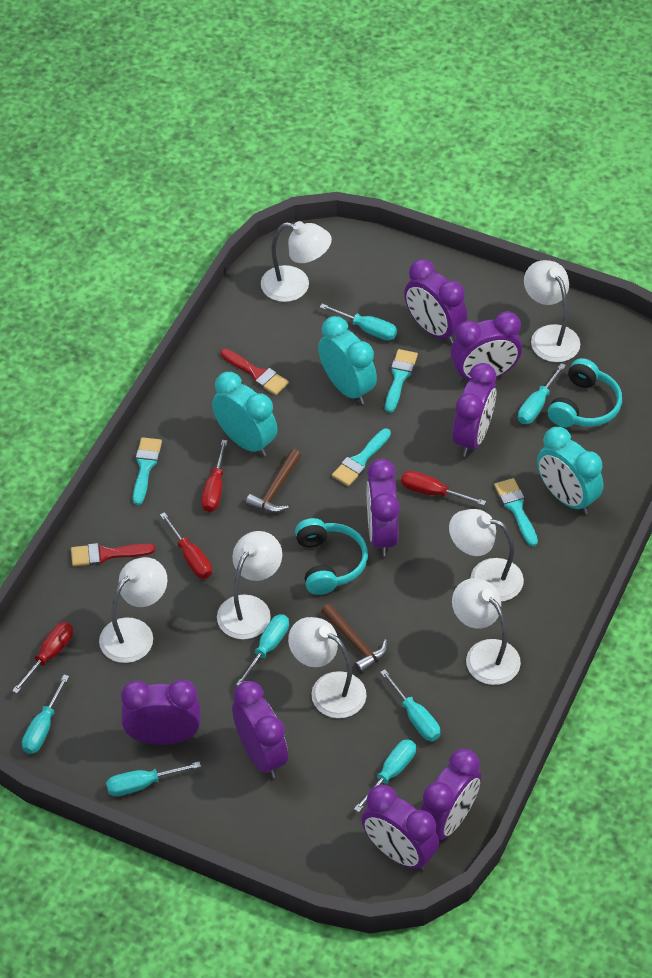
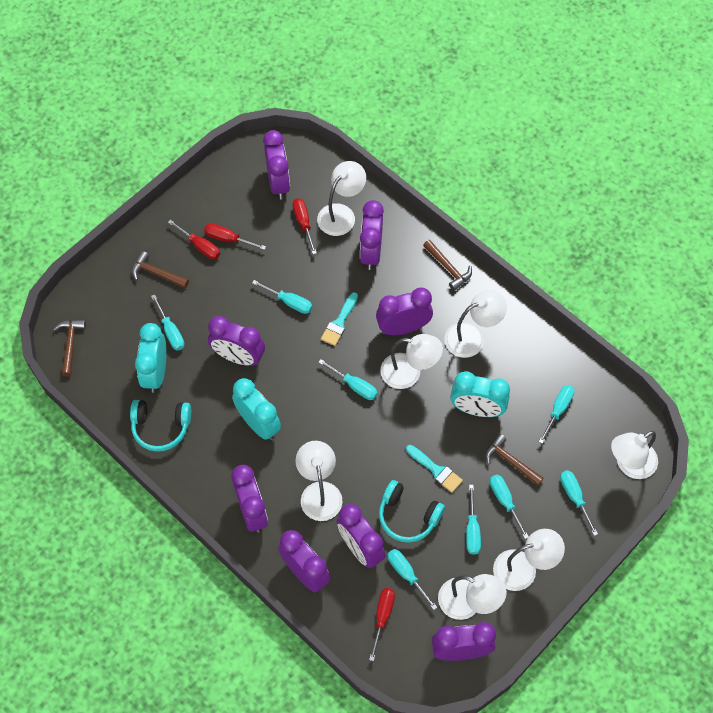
brown hammer: 2 -> 4
red brush: 2 -> 0
turquoise brush: 4 -> 2
turquoise screwdriver: 7 -> 8

